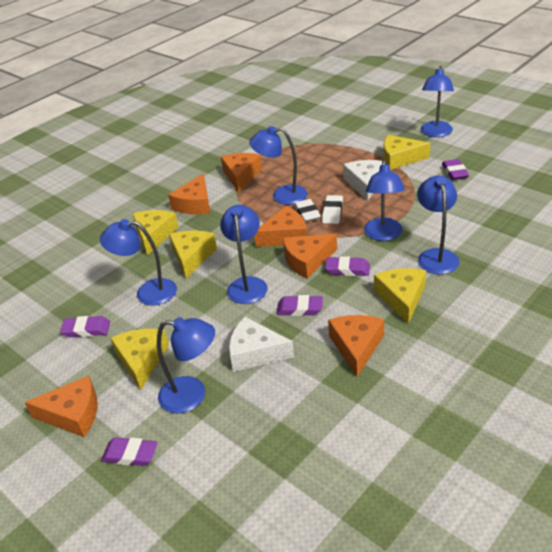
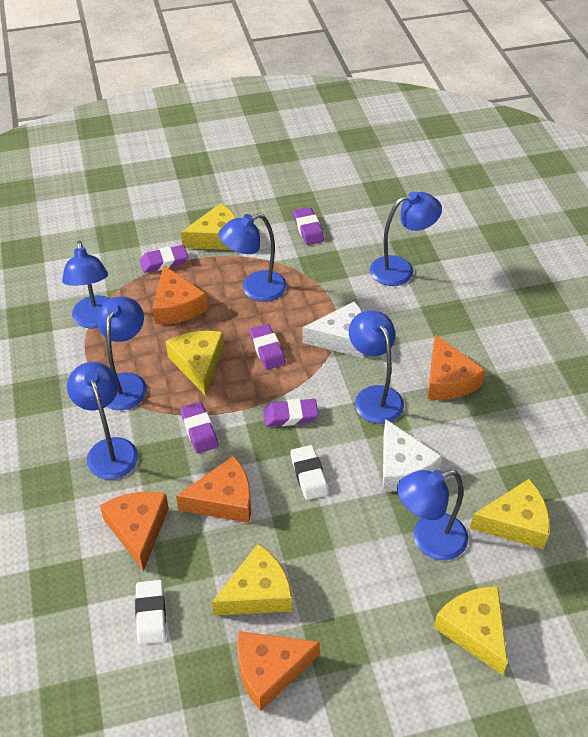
orange cheese: 6 -> 5

